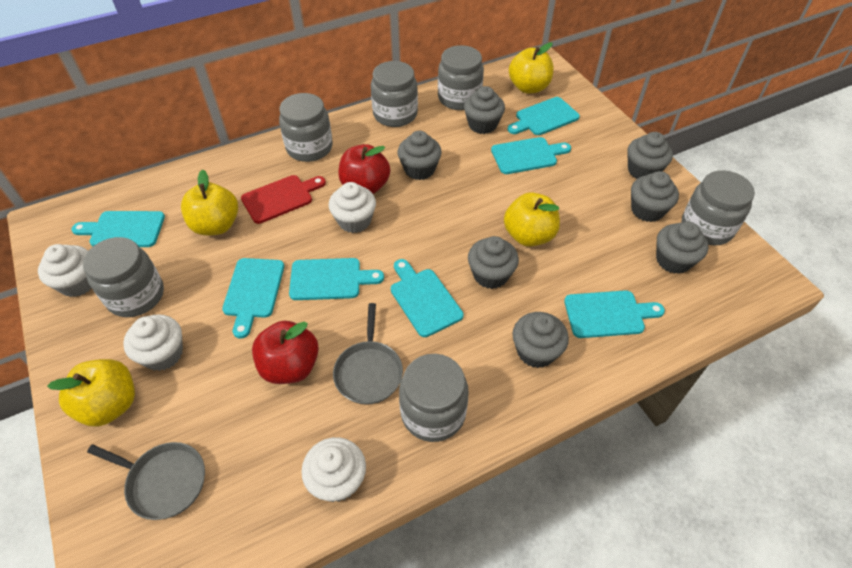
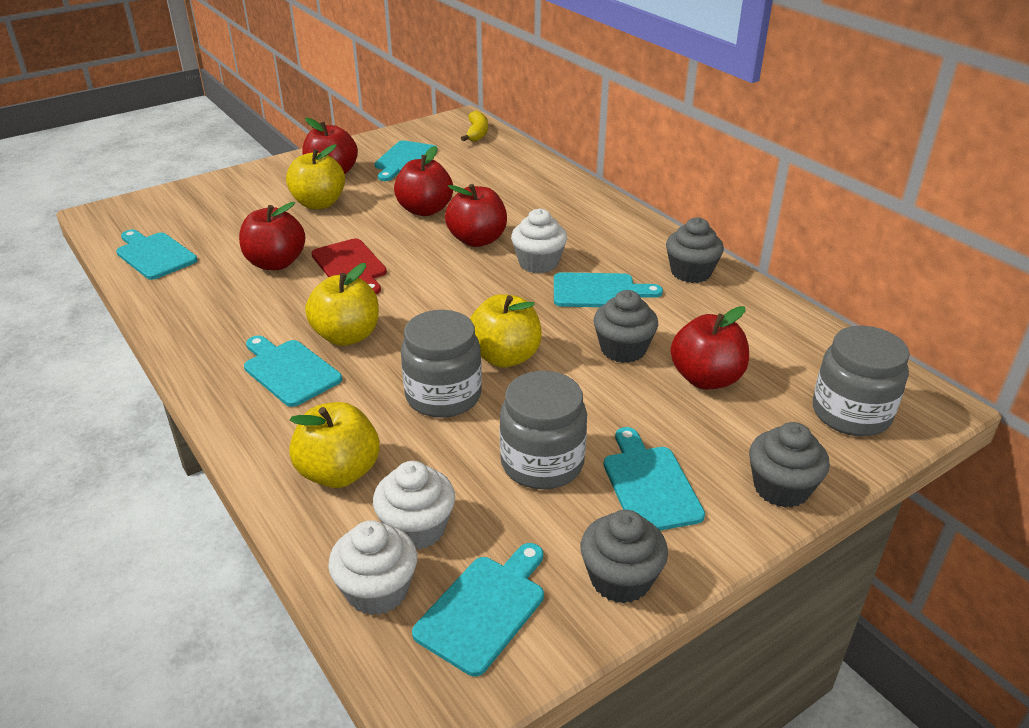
grey cupcake: 7 -> 4
grey jar: 6 -> 3
grey pan: 2 -> 0
red apple: 2 -> 5
turquoise cutting board: 7 -> 6
white cupcake: 4 -> 3
yellow banana: 0 -> 1

